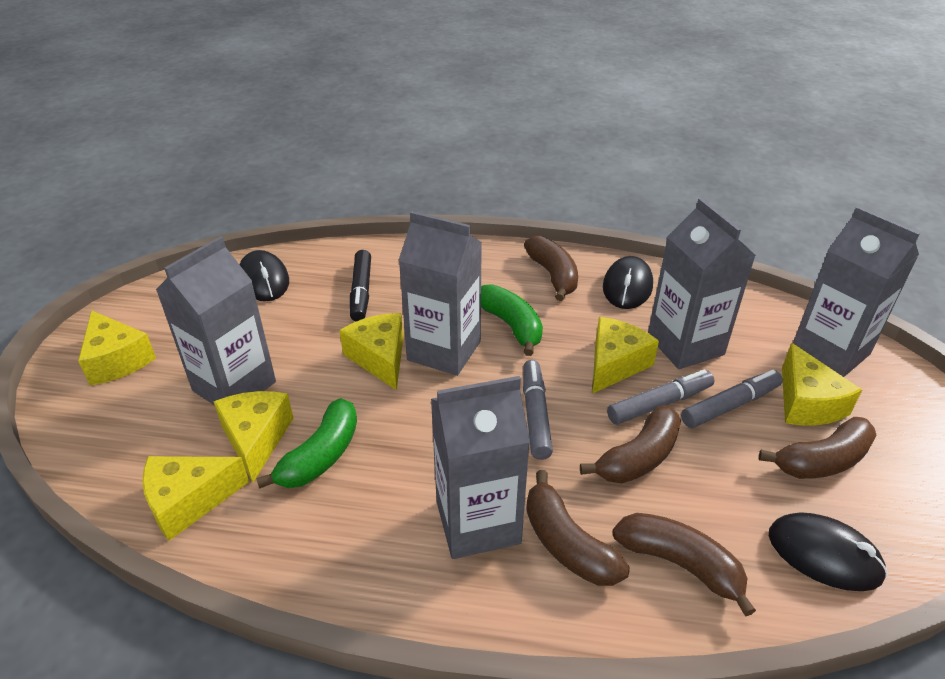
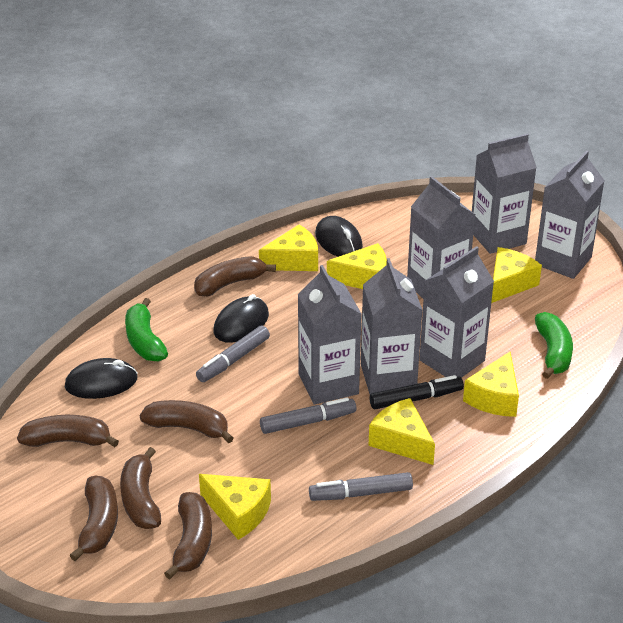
brown banana: 5 -> 6
grey carton: 5 -> 6

